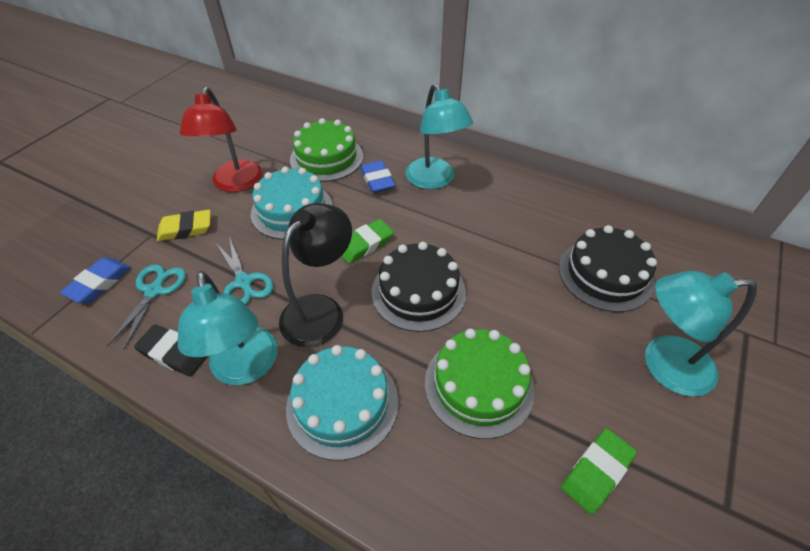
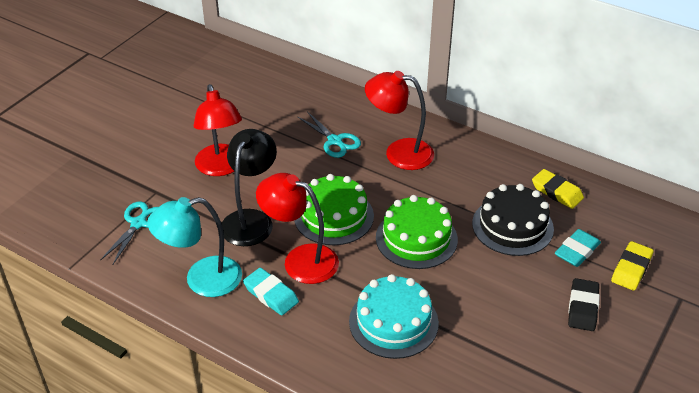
black cake: 2 -> 1
blue eraser: 2 -> 0
green eraser: 2 -> 0
red lamp: 1 -> 3
turquoise cake: 2 -> 1
turquoise eraser: 0 -> 2
turquoise lamp: 3 -> 1
yellow eraser: 1 -> 2

